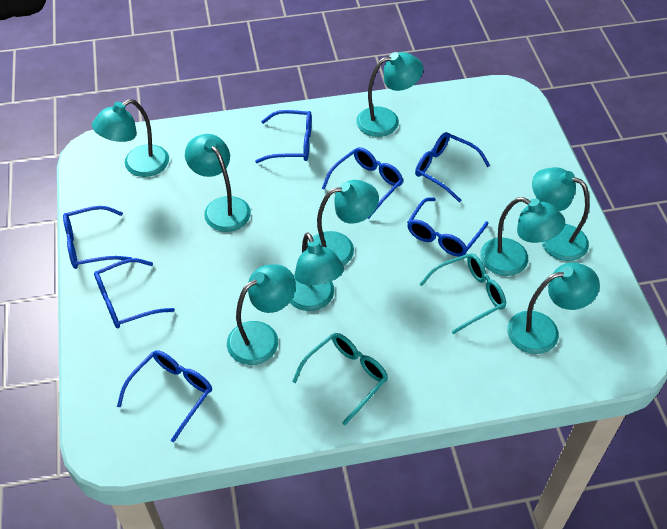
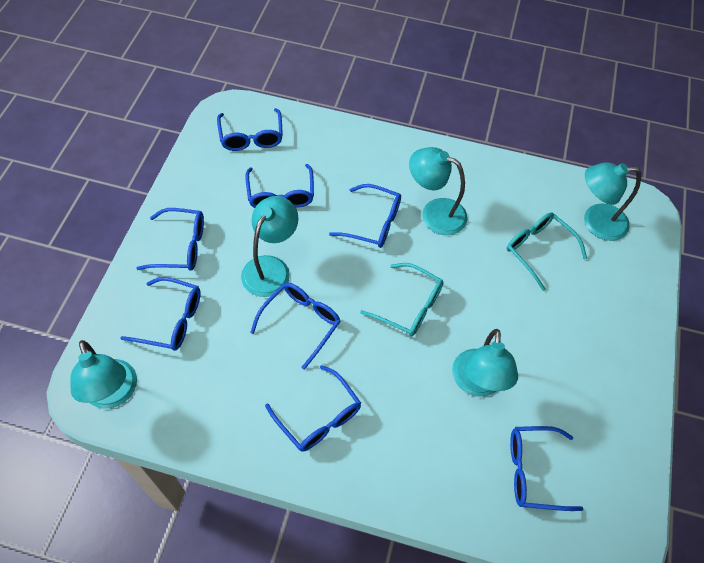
blue glasses: 7 -> 8
turquoise lamp: 9 -> 5

